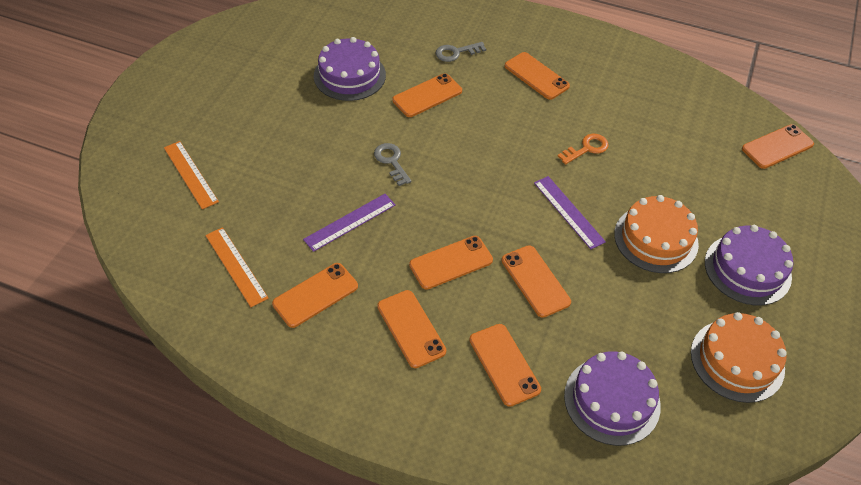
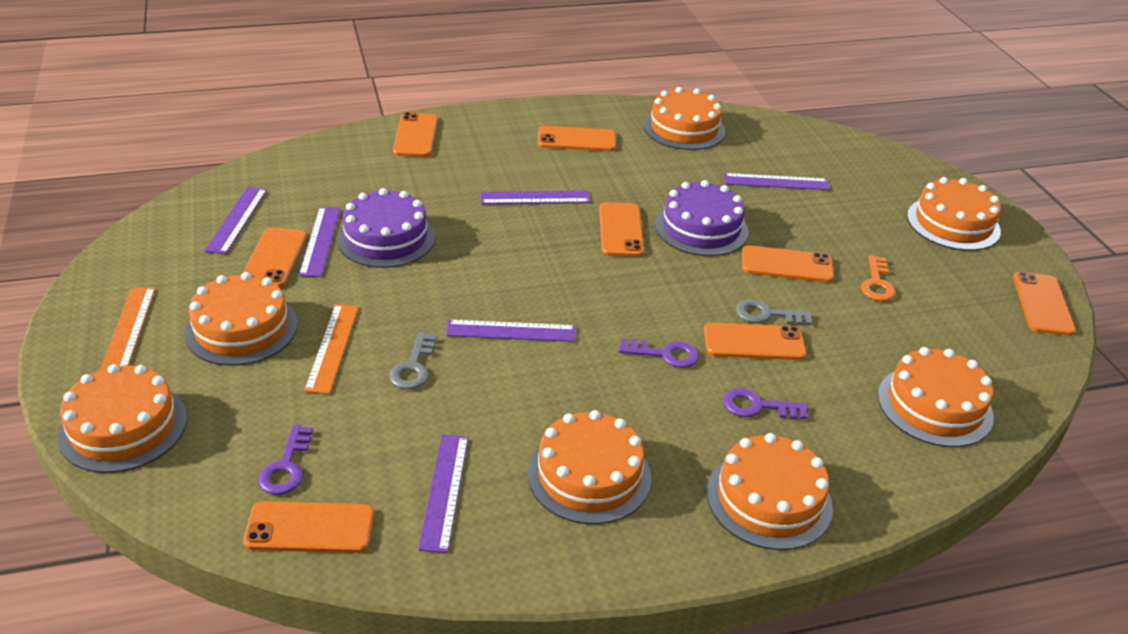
orange cake: 2 -> 7
purple cake: 3 -> 2
purple key: 0 -> 3
purple ruler: 2 -> 6

